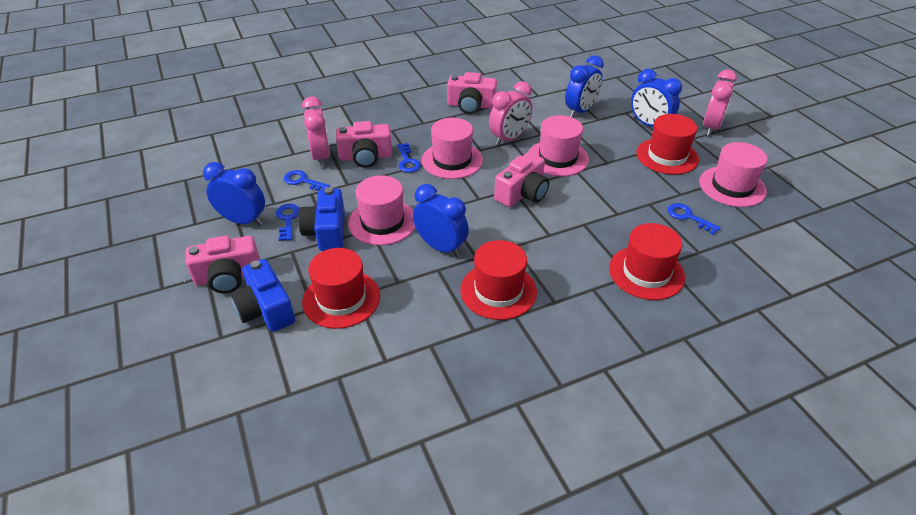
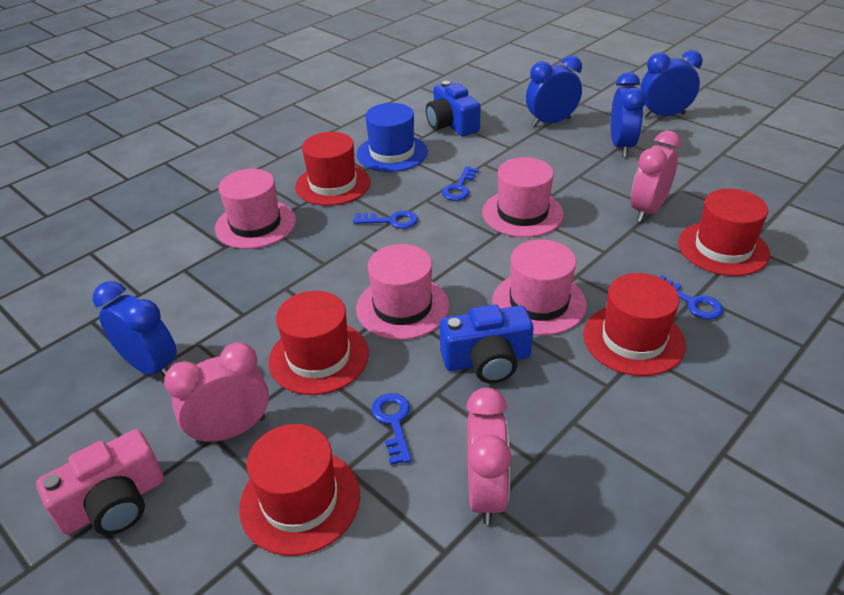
blue hat: 0 -> 1
pink camera: 4 -> 1
red hat: 4 -> 5

